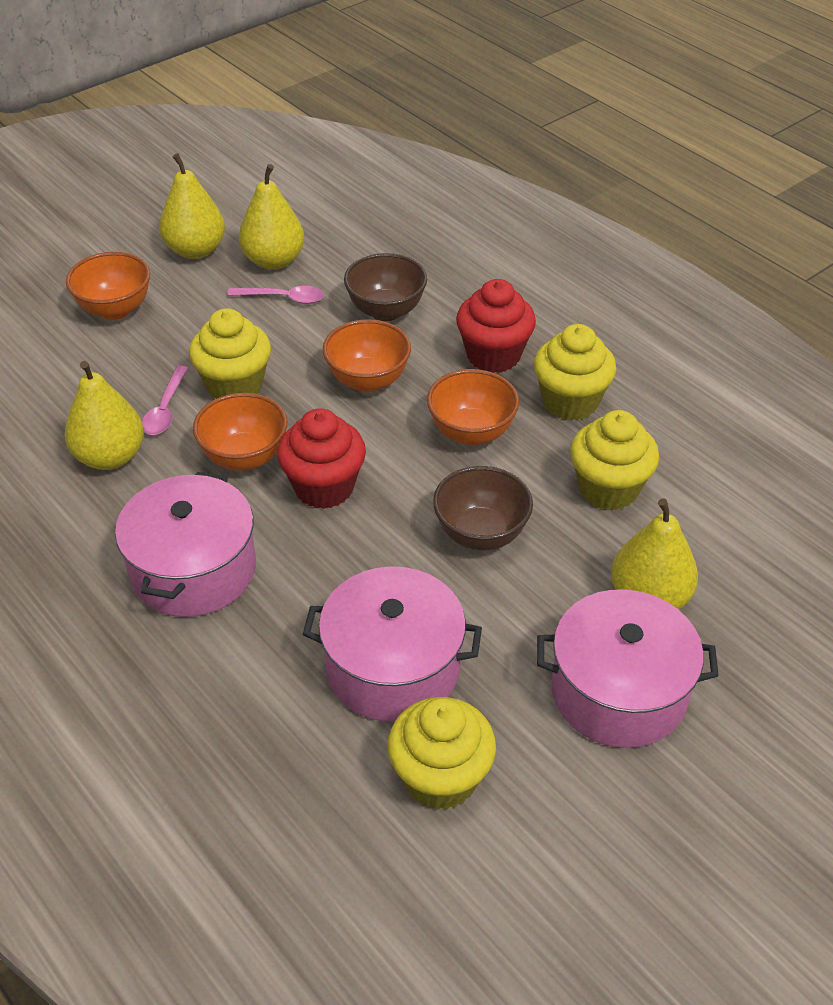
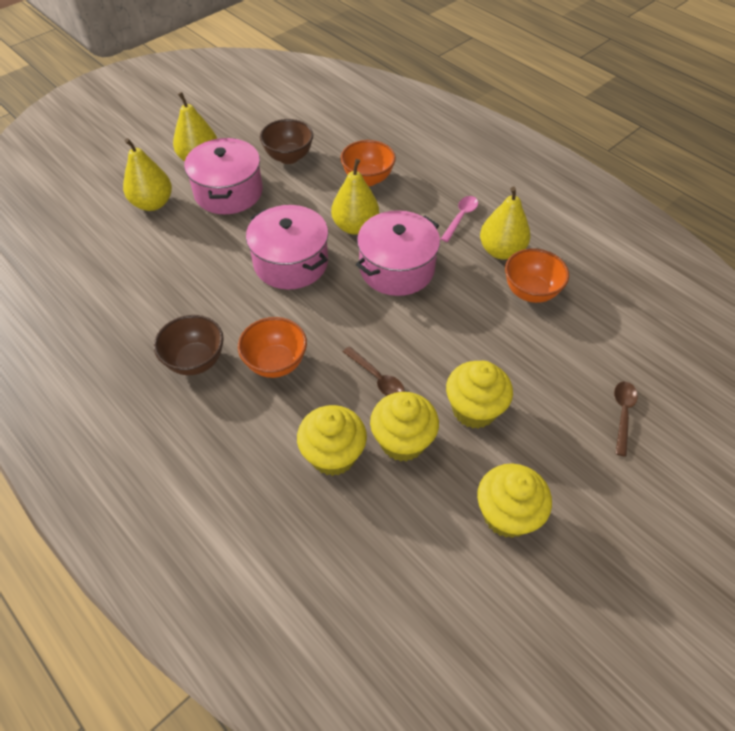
brown spoon: 0 -> 2
orange bowl: 4 -> 3
pink spoon: 2 -> 1
red cupcake: 2 -> 0

